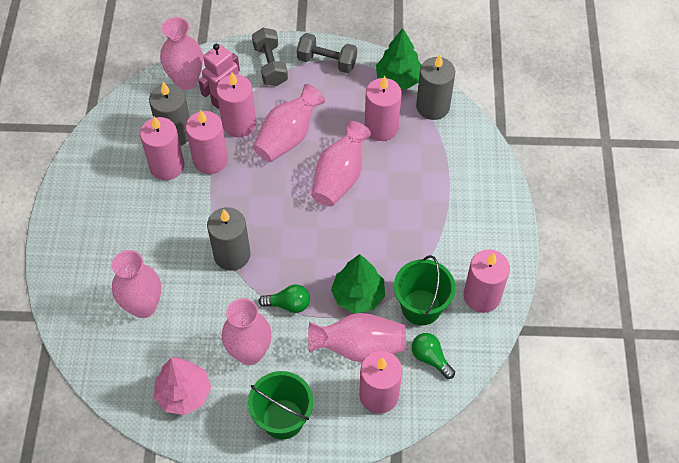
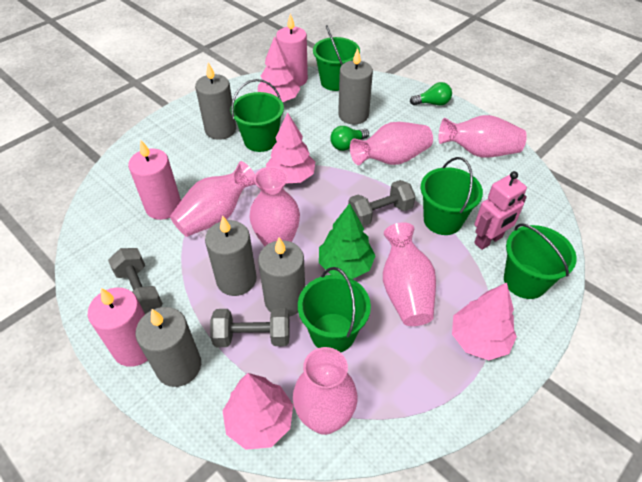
green bucket: 2 -> 5
green tree: 2 -> 1
grey candle: 3 -> 5
grey dumbbell: 2 -> 3
pink candle: 6 -> 3
pink tree: 1 -> 4

